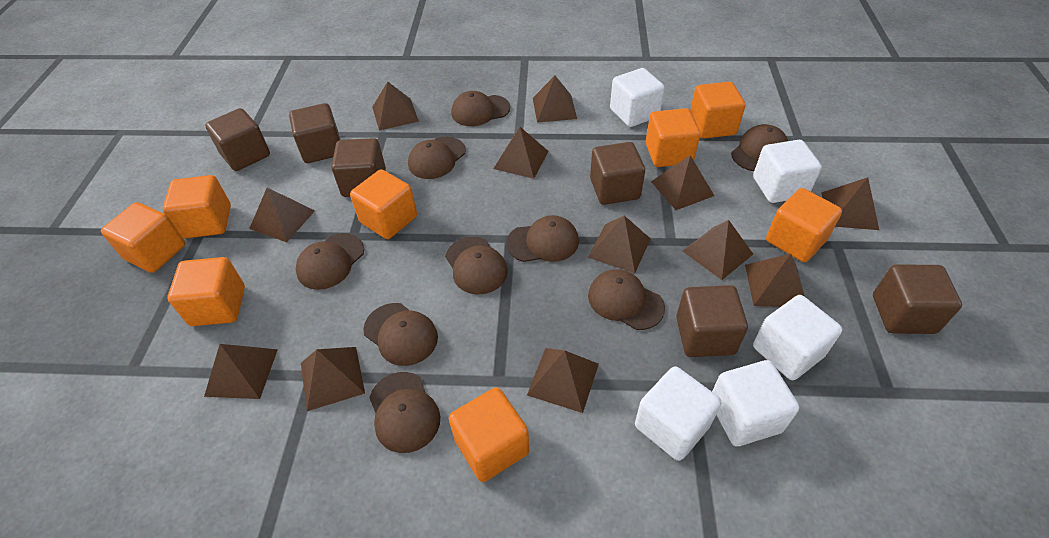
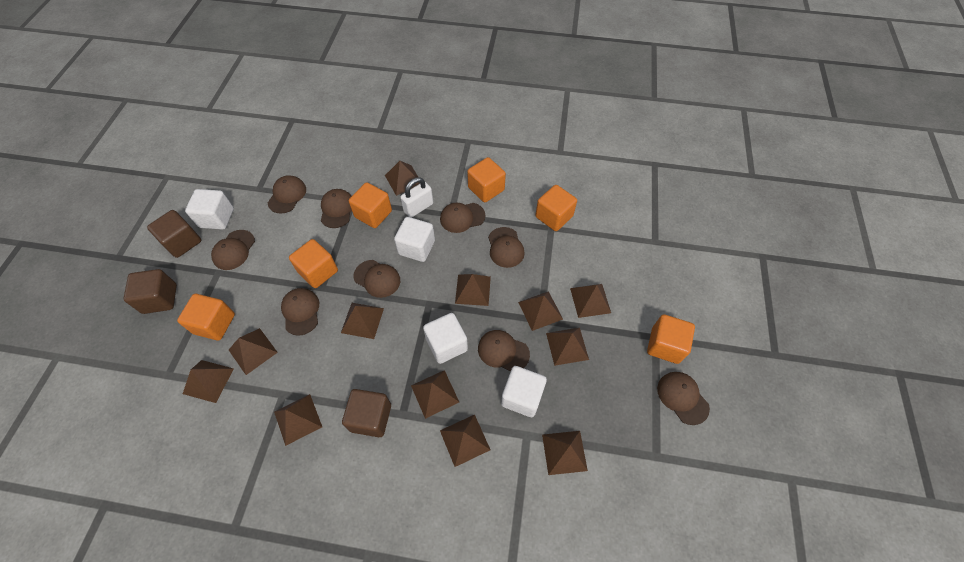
brown cube: 6 -> 3
orange cube: 8 -> 6
white cube: 5 -> 4
white padlock: 0 -> 1

